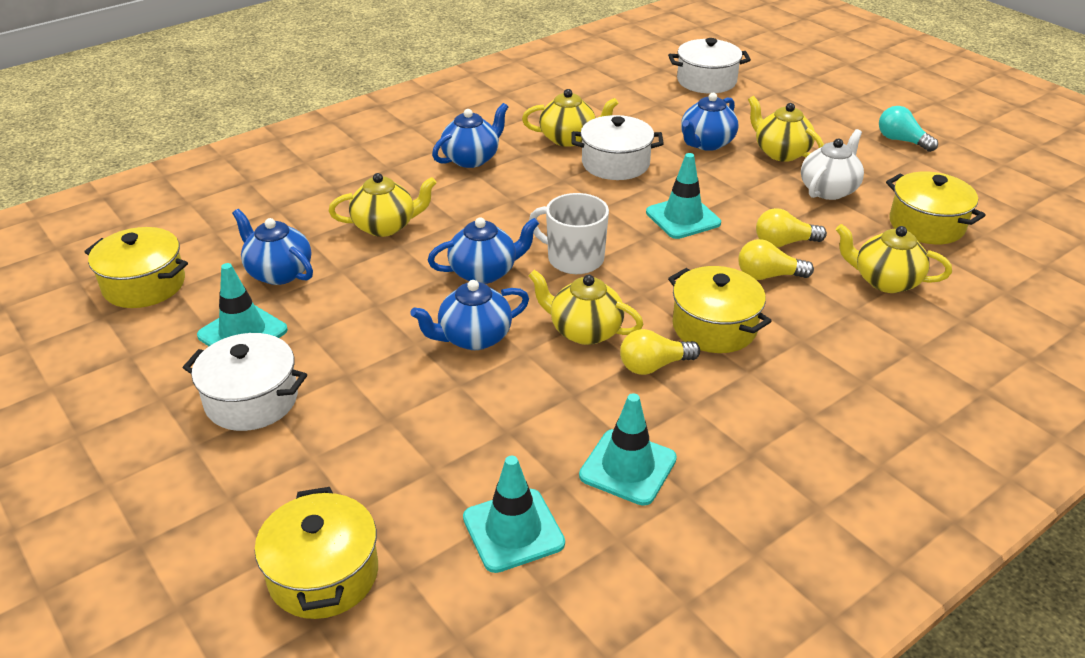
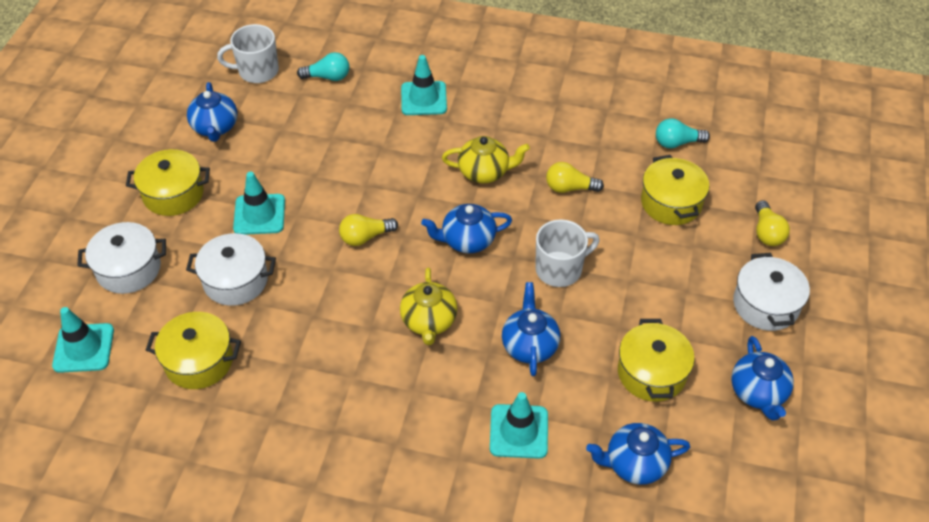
turquoise light bulb: 1 -> 2
white mug: 1 -> 2
white teapot: 1 -> 0
yellow teapot: 5 -> 2

